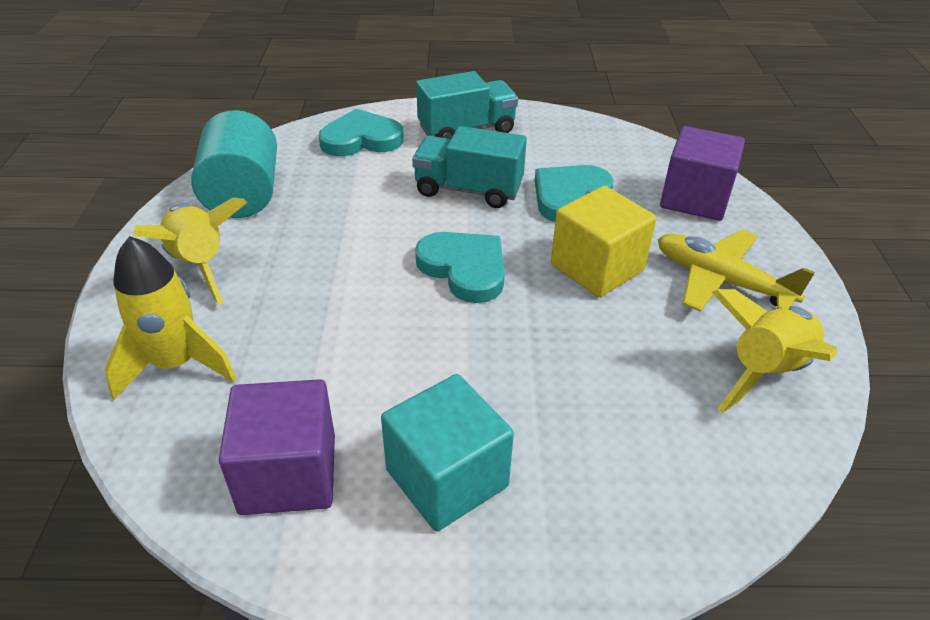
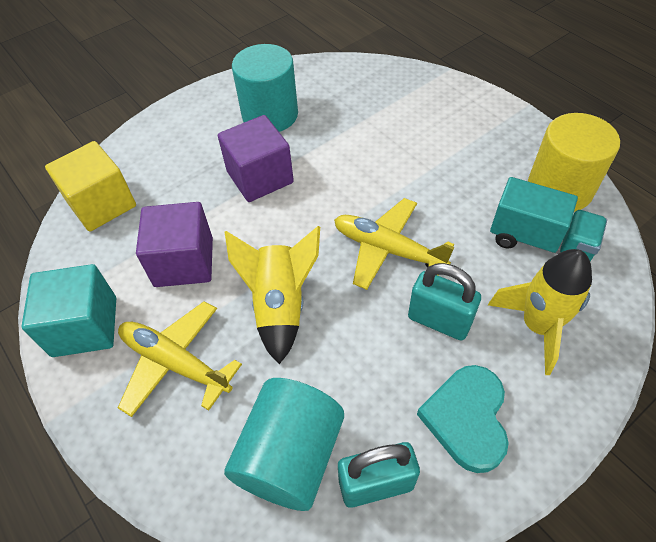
turquoise cylinder: 1 -> 2
turquoise heart: 3 -> 1
turquoise padlock: 0 -> 2
turquoise truck: 2 -> 1
yellow cylinder: 0 -> 1
yellow plane: 1 -> 2
yellow rocket: 3 -> 2

